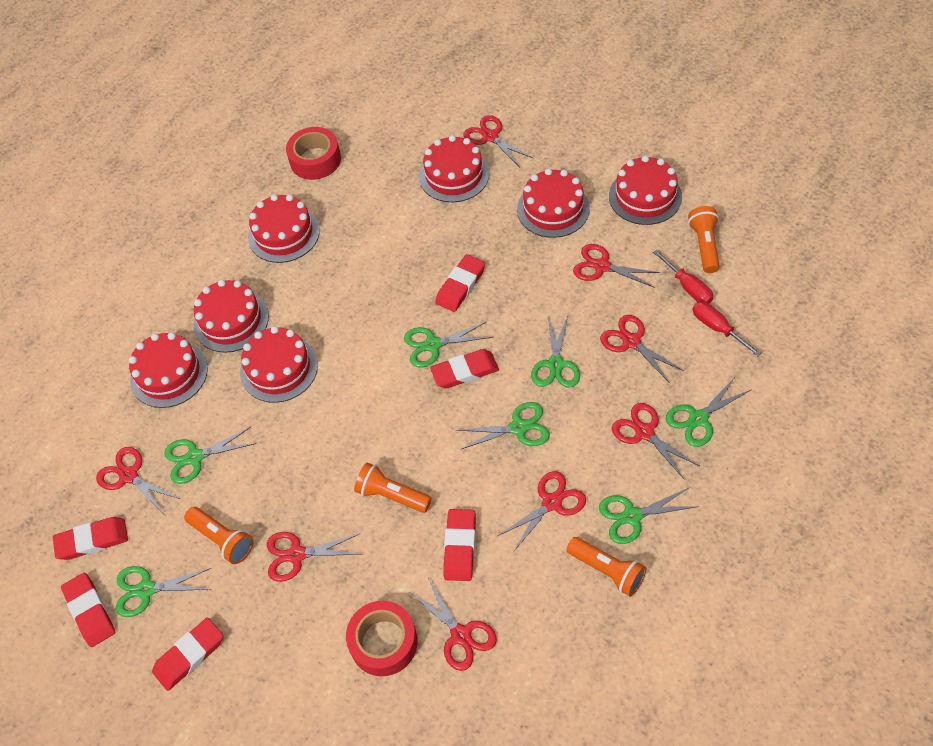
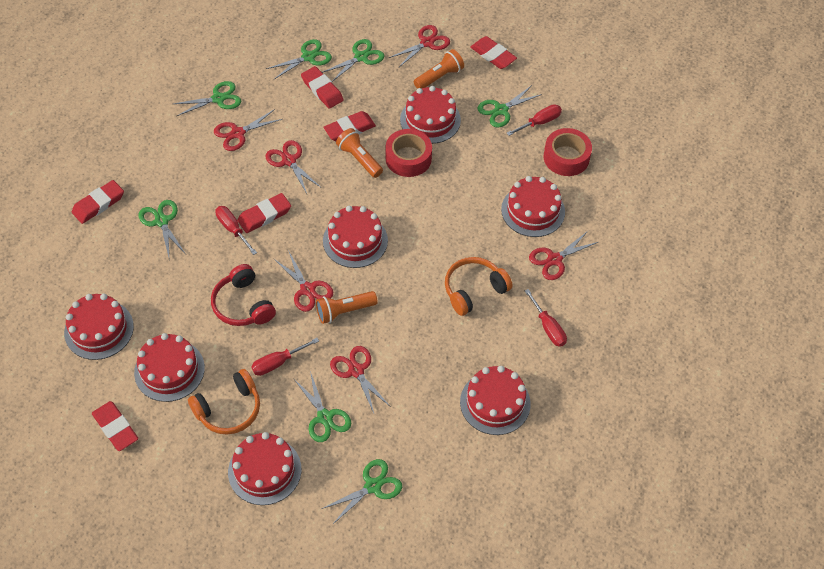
orange flashlight: 4 -> 3
orange headphones: 0 -> 2
red headphones: 0 -> 1
red scissors: 8 -> 6
red screwdriver: 2 -> 4

